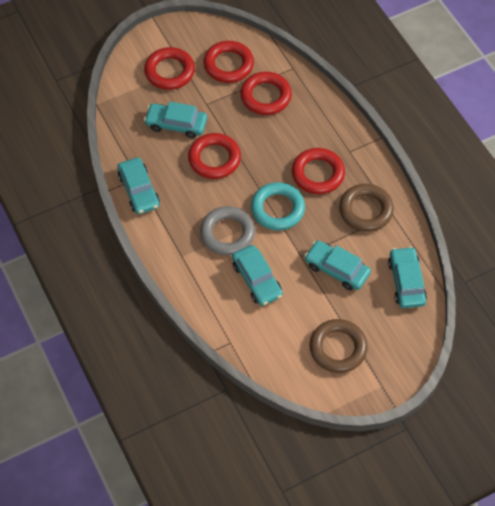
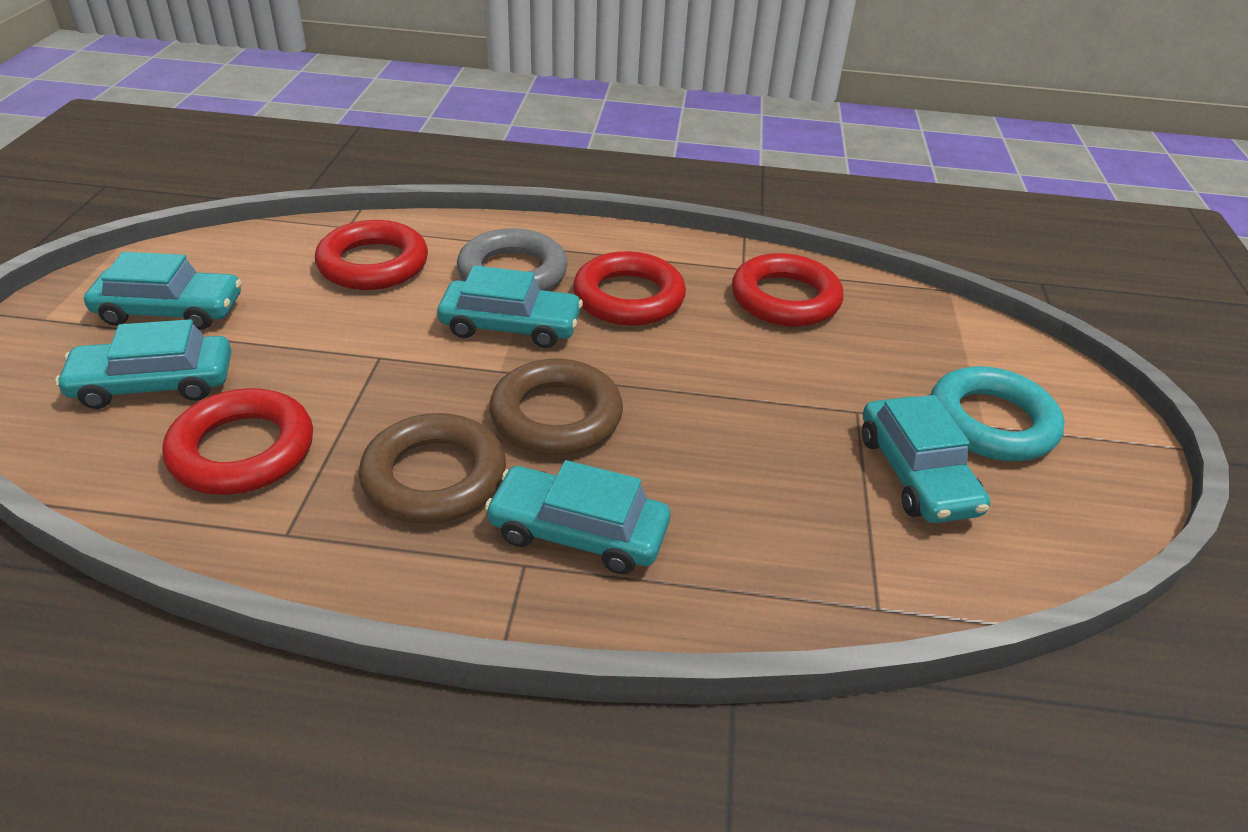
red ring: 5 -> 4

